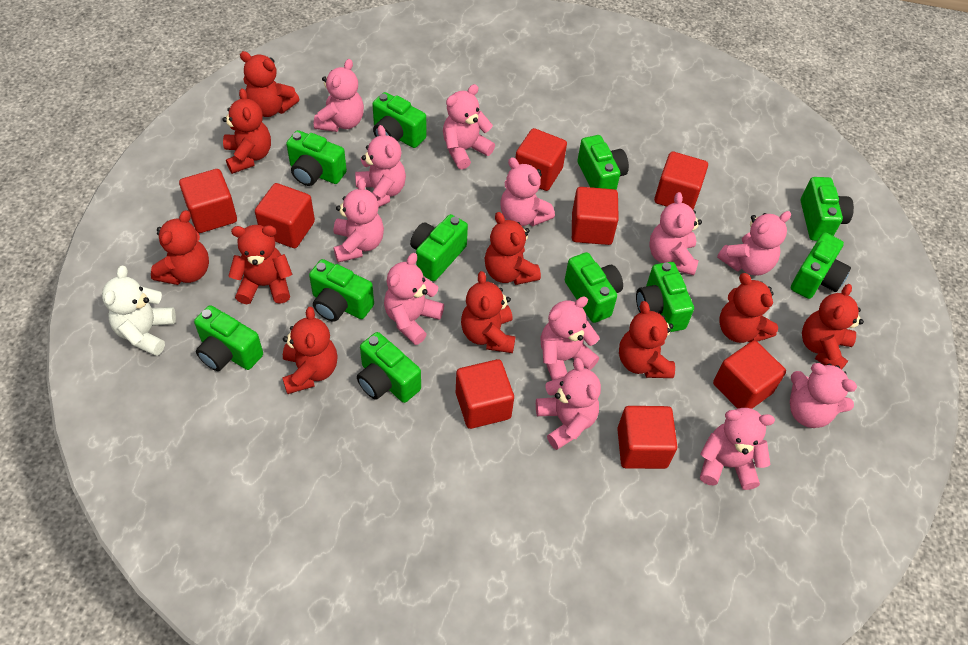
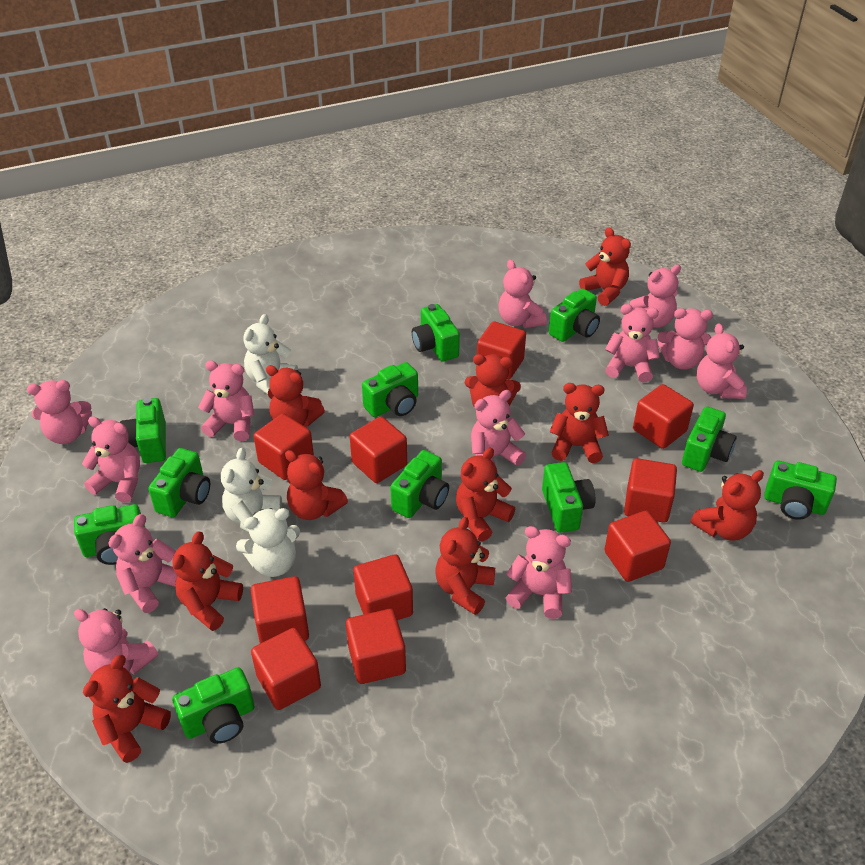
red cube: 8 -> 10
white teddy bear: 1 -> 3

